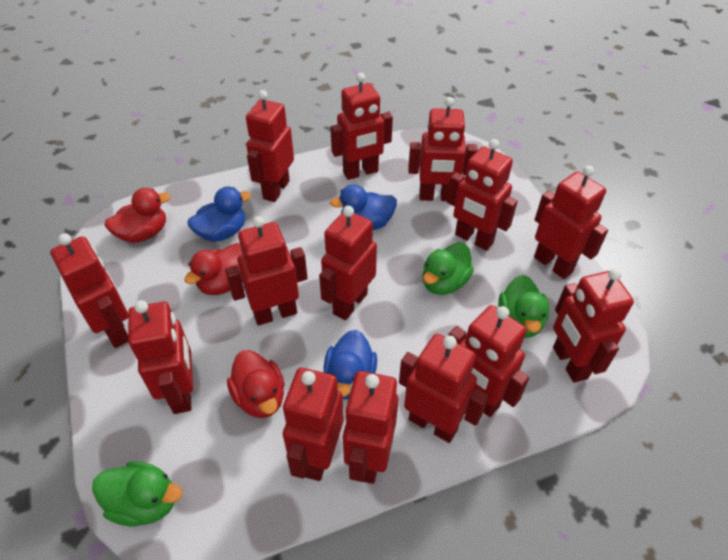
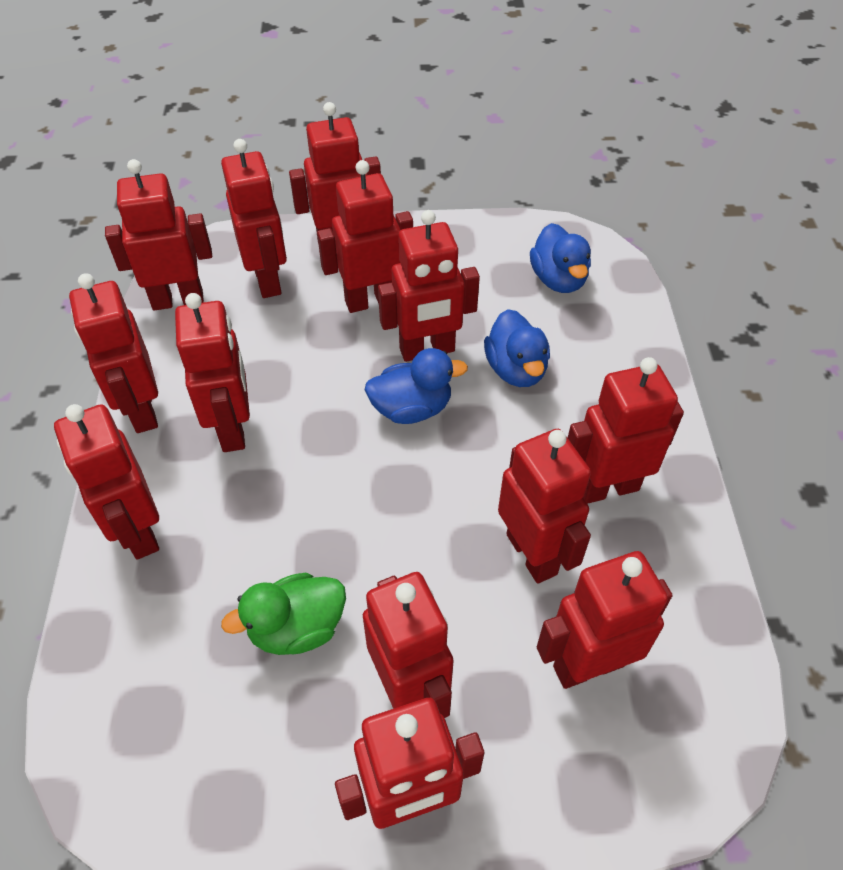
green duck: 3 -> 1
red duck: 3 -> 0
red robot: 14 -> 13

